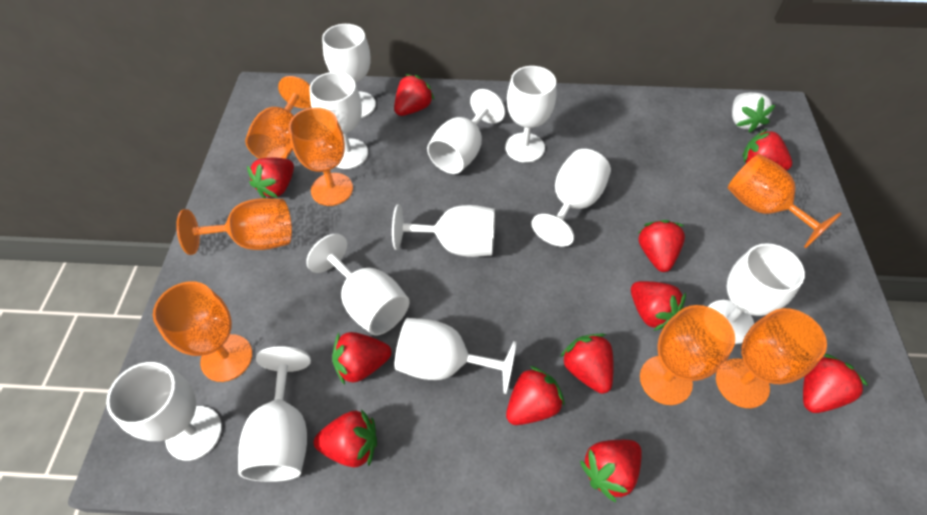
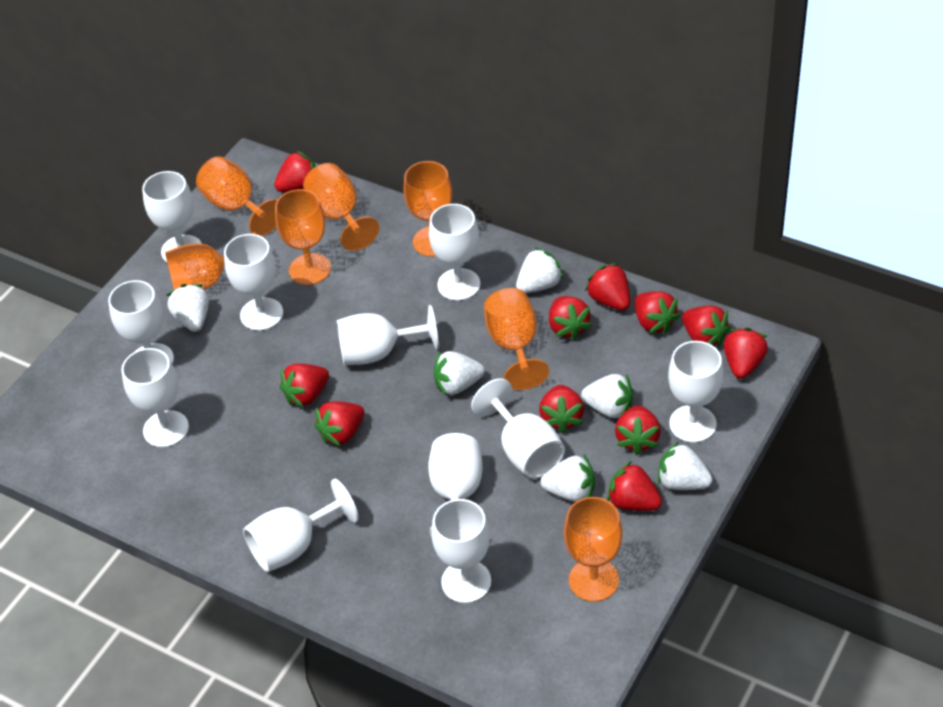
white strawberry: 1 -> 6

